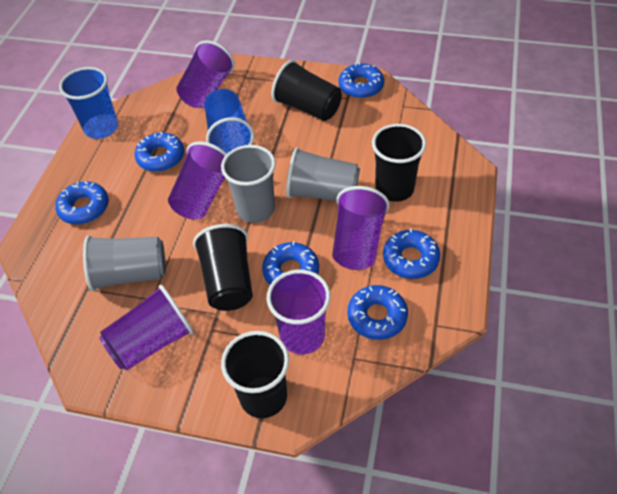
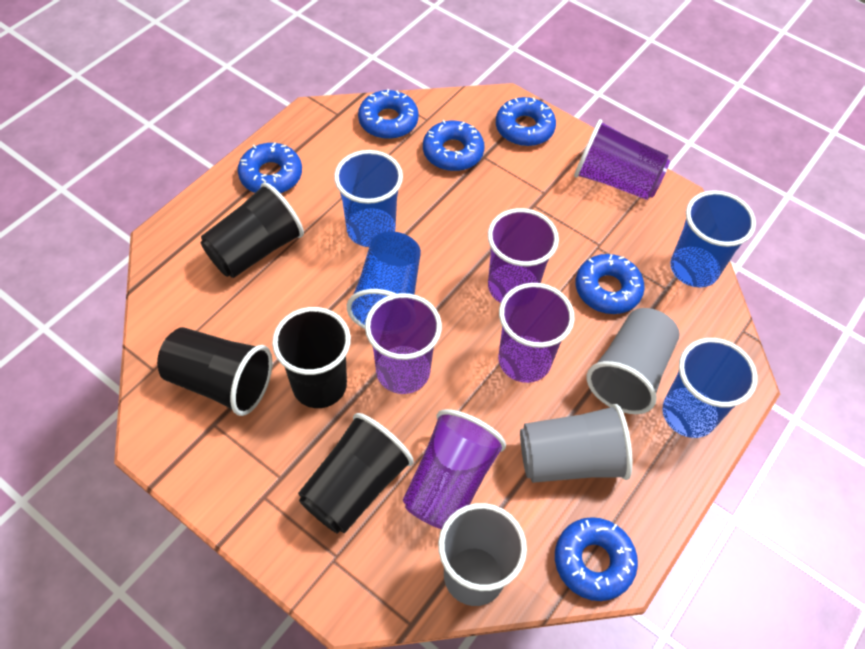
blue cup: 2 -> 4

